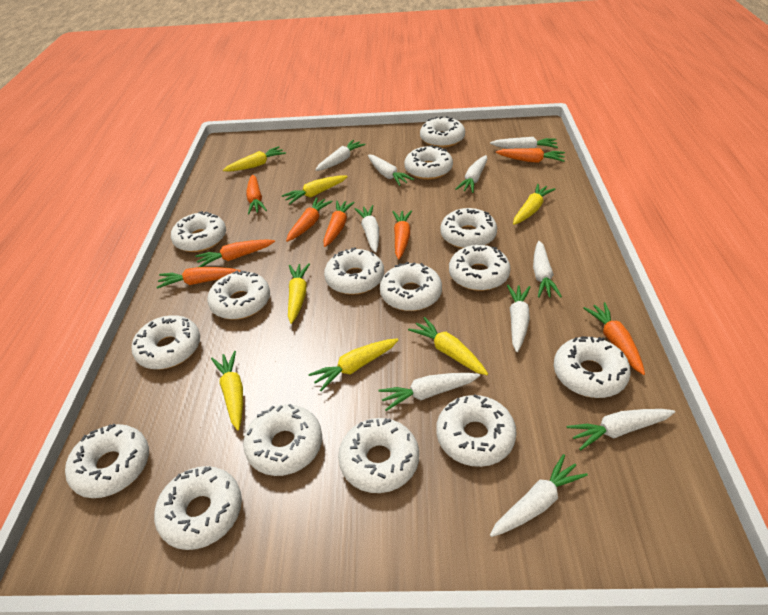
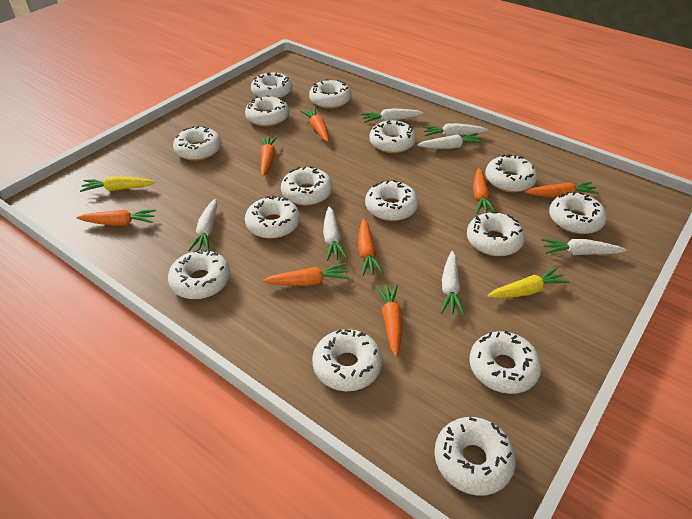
white carrot: 10 -> 7
yellow carrot: 7 -> 2

